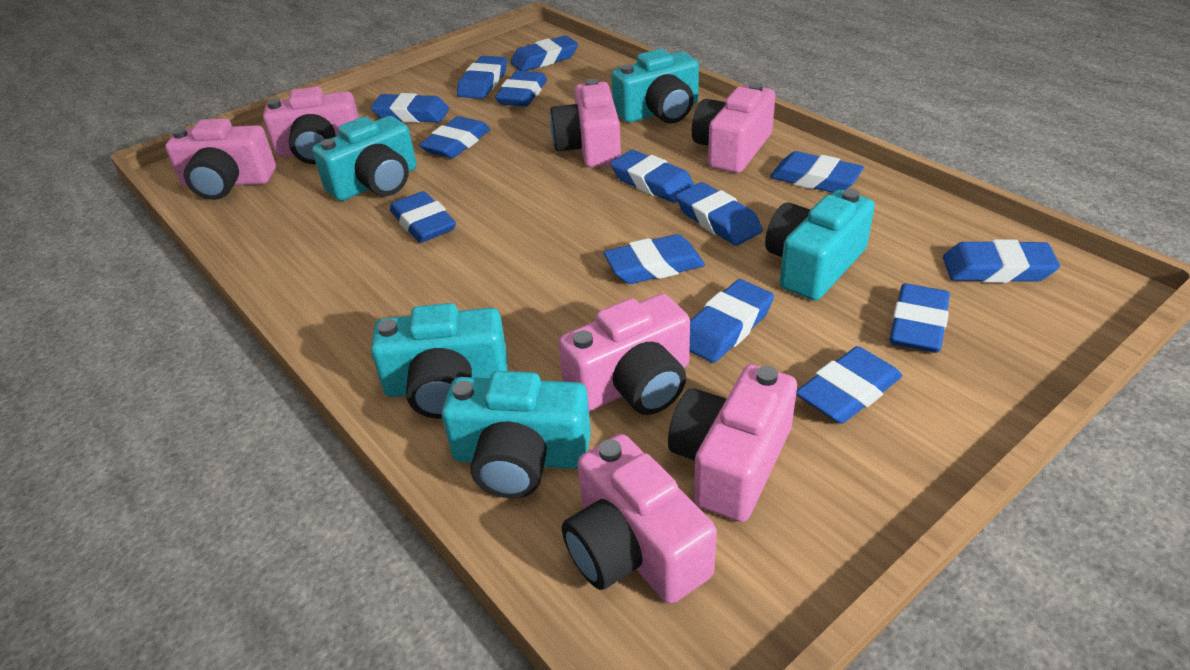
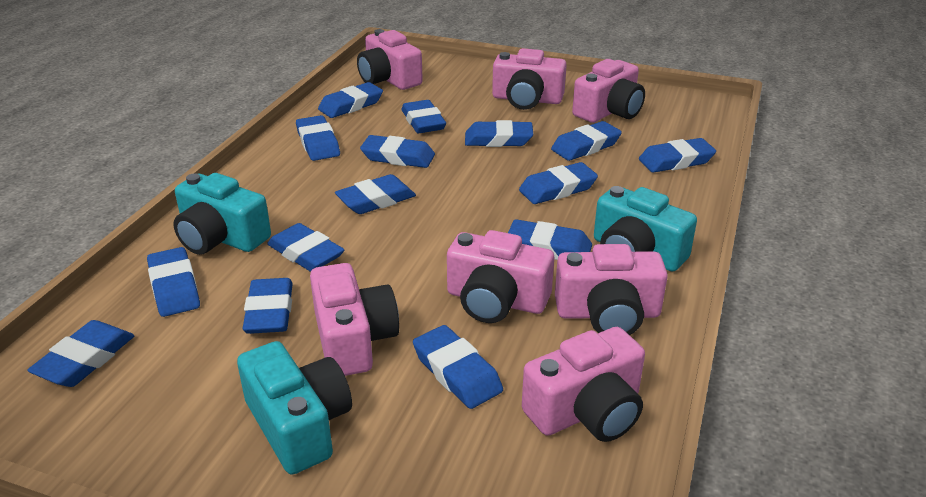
blue eraser: 14 -> 15
turquoise camera: 5 -> 3

